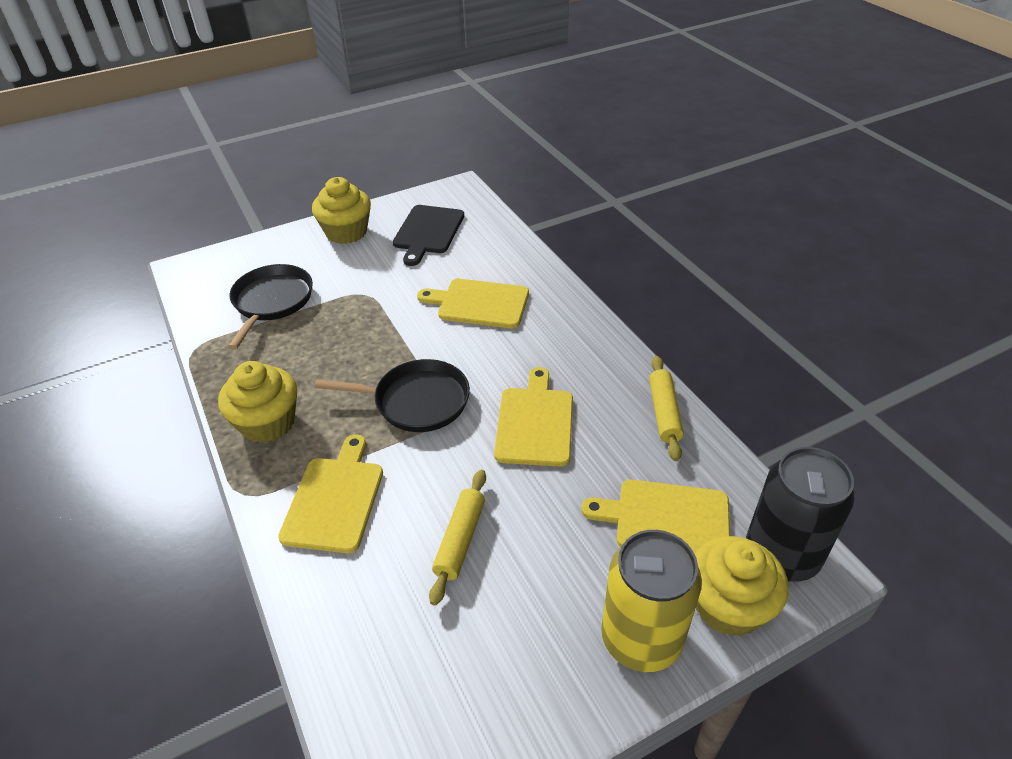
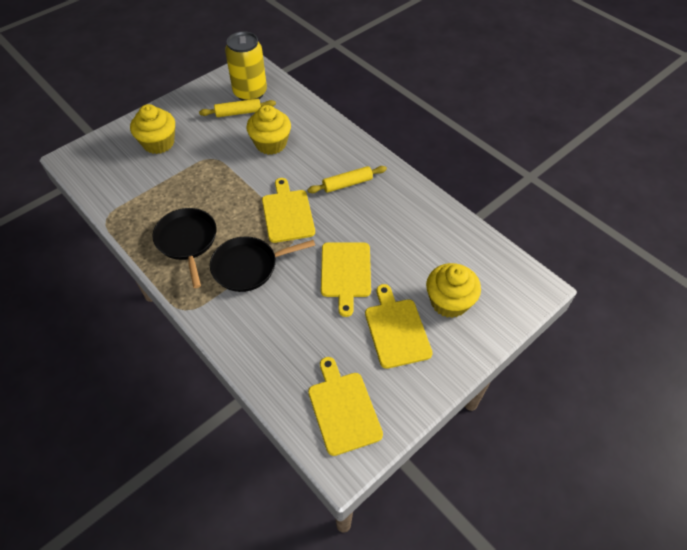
black can: 1 -> 0
black cutting board: 1 -> 0

